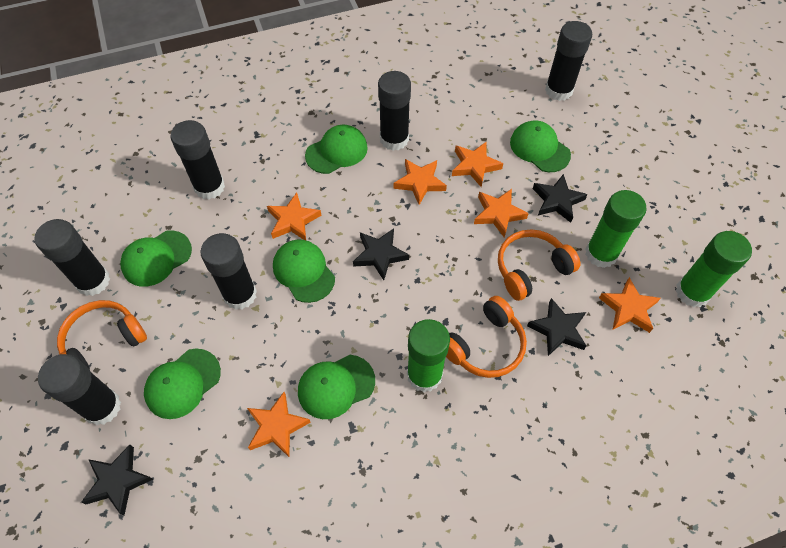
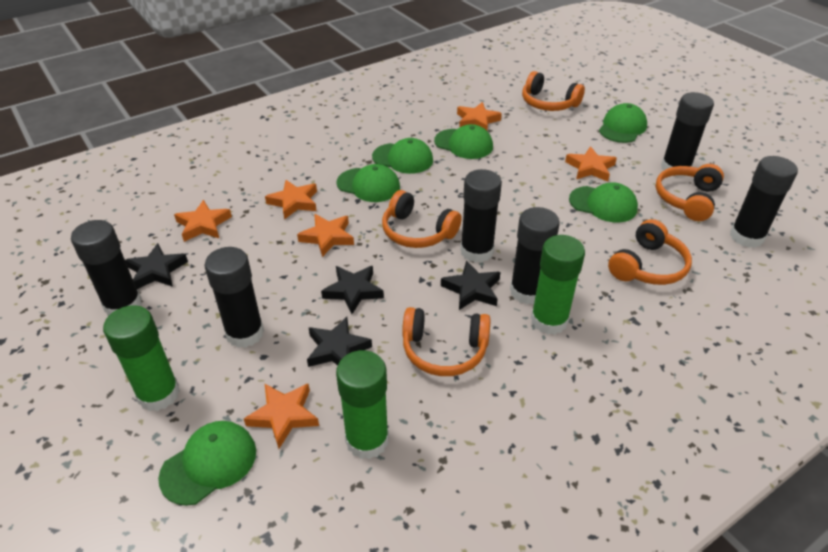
orange headphones: 3 -> 5

